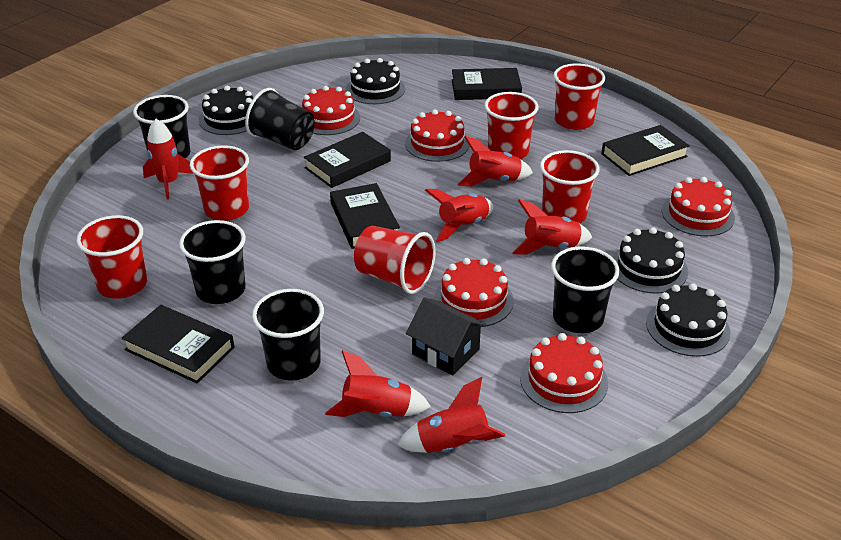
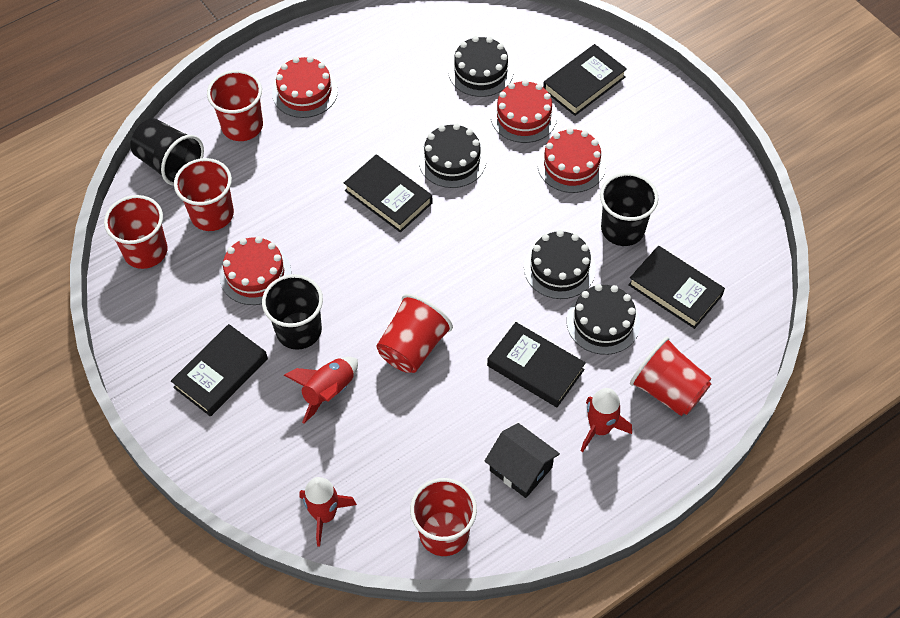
black cup: 5 -> 3
red cake: 5 -> 4
red rocket: 6 -> 3

